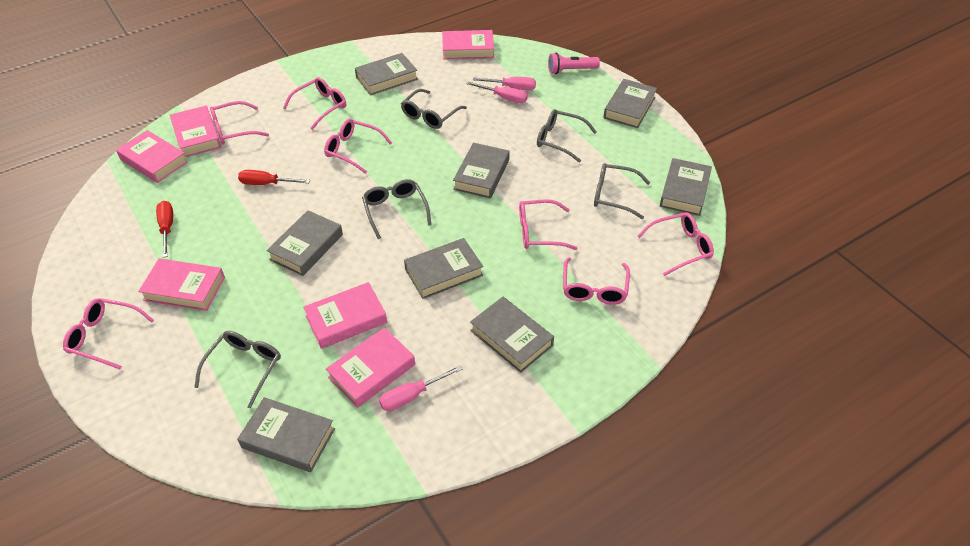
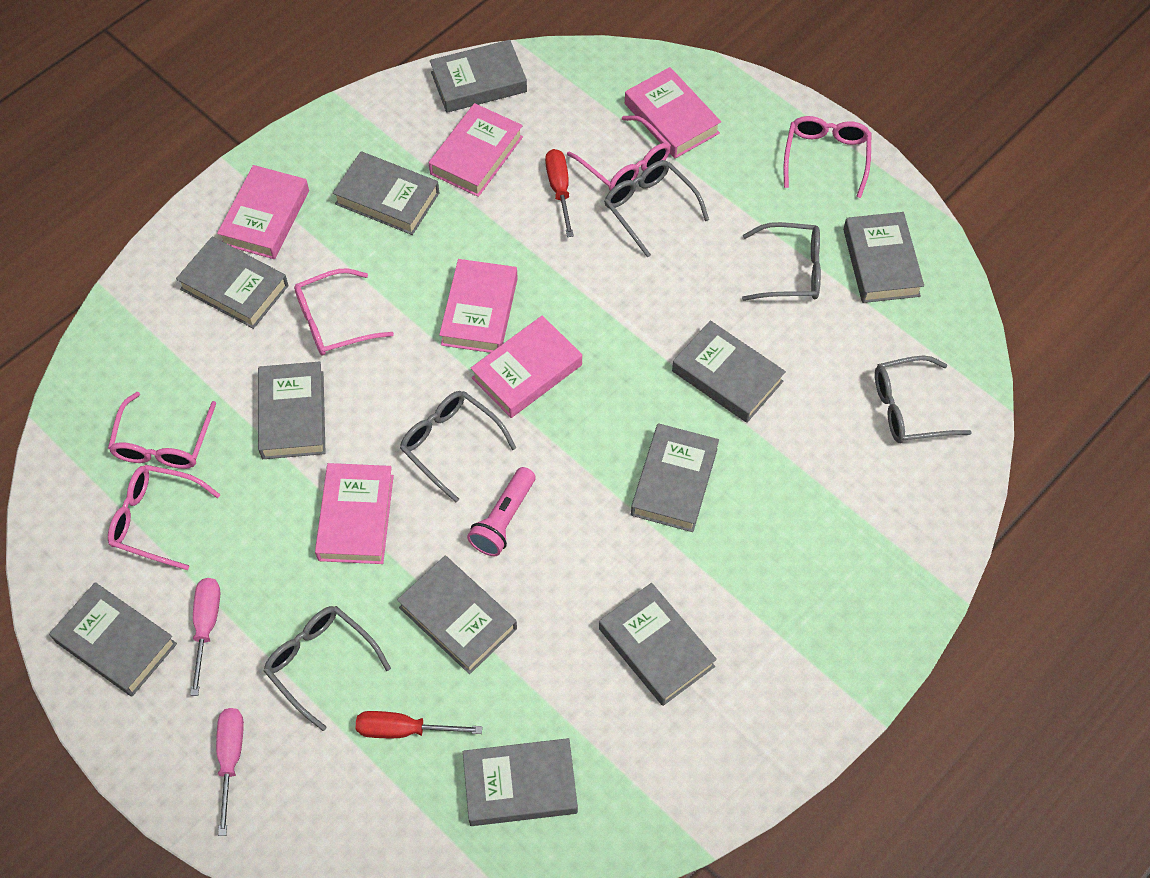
grey book: 8 -> 11
pink glasses: 7 -> 5
pink screwdriver: 3 -> 2

